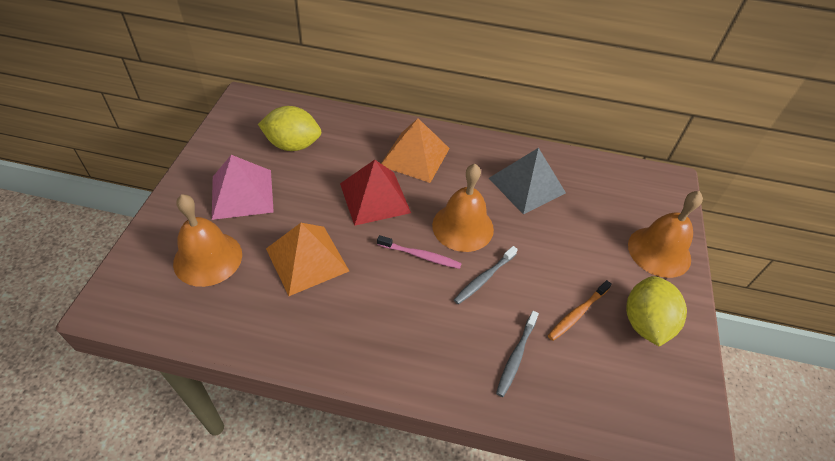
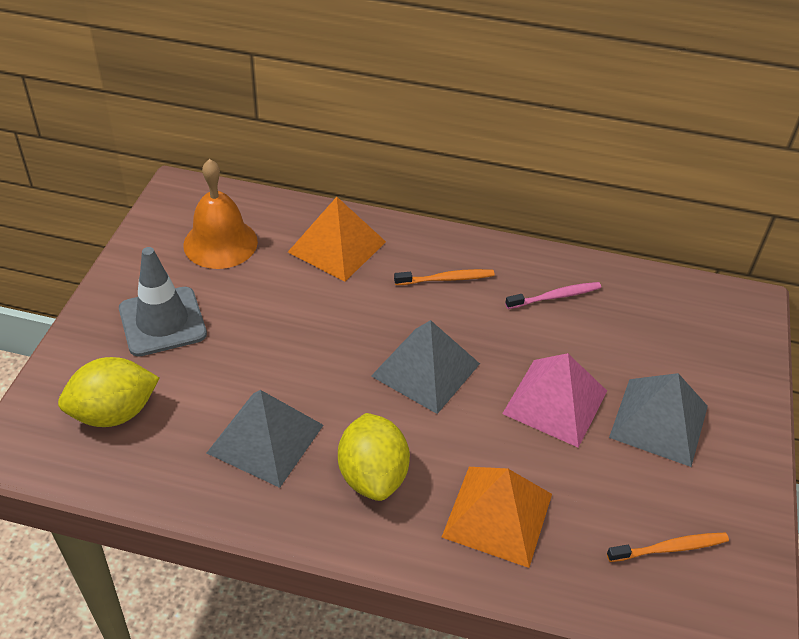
grey pyramid: 1 -> 3
grey toothbrush: 2 -> 0
grey traffic cone: 0 -> 1
orange bell: 3 -> 1
orange toothbrush: 1 -> 2
red pyramid: 1 -> 0

